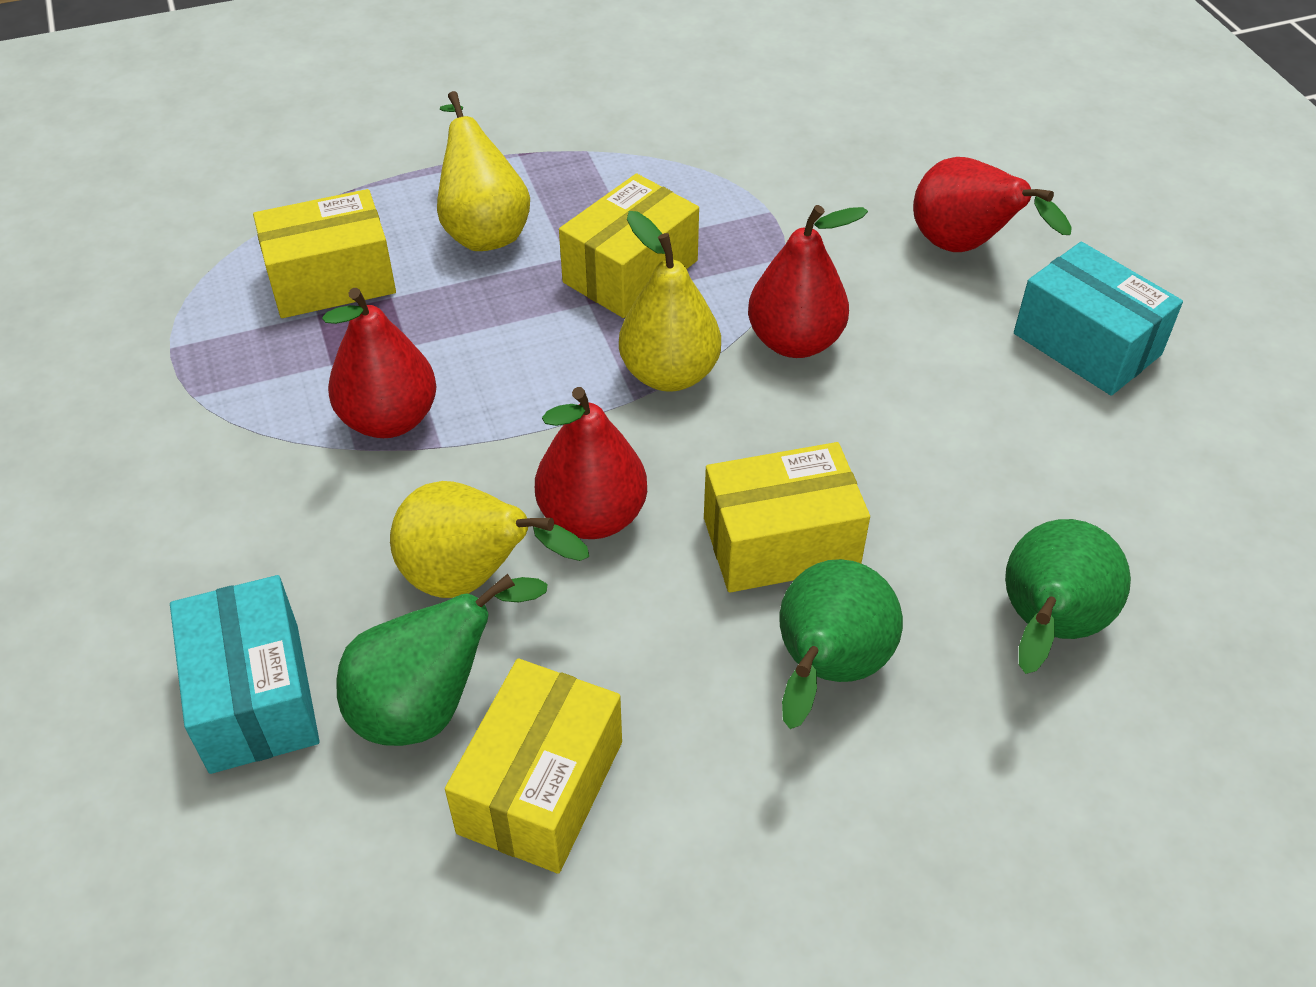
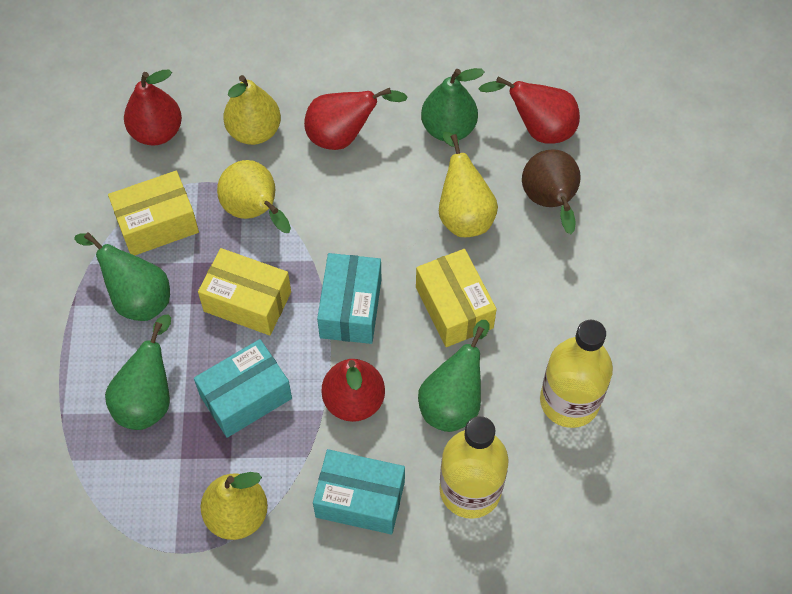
brown pear: 0 -> 1
green pear: 3 -> 4
turquoise box: 2 -> 3
yellow bottle: 0 -> 2
yellow box: 4 -> 3
yellow pear: 3 -> 4

